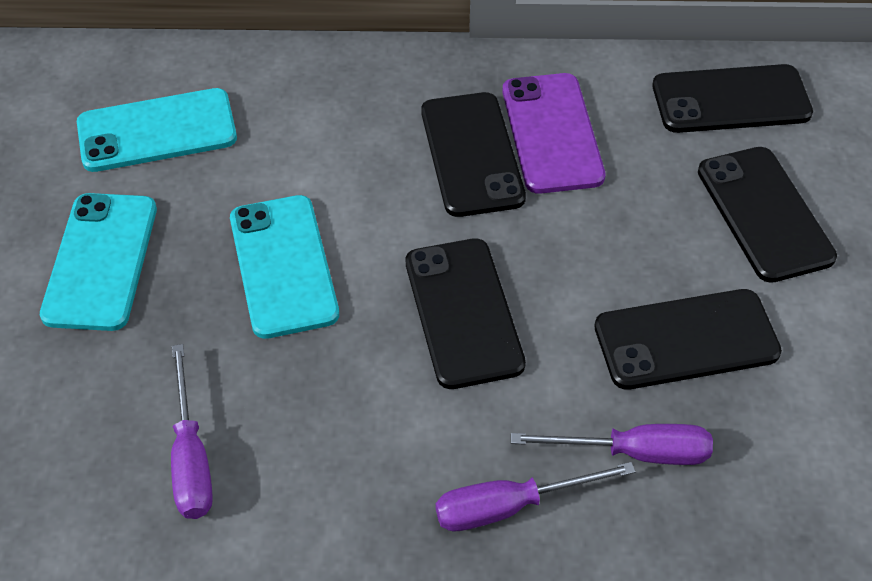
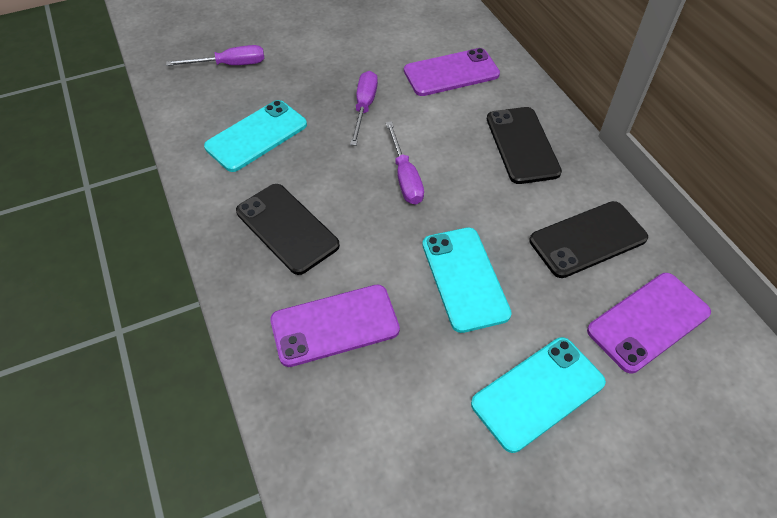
black phone: 5 -> 3
purple phone: 1 -> 3

